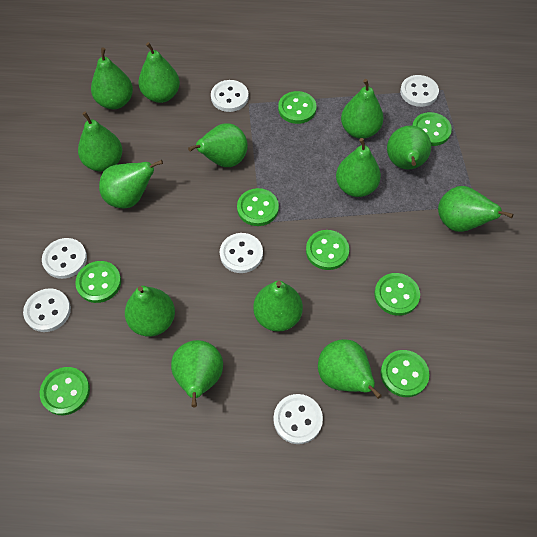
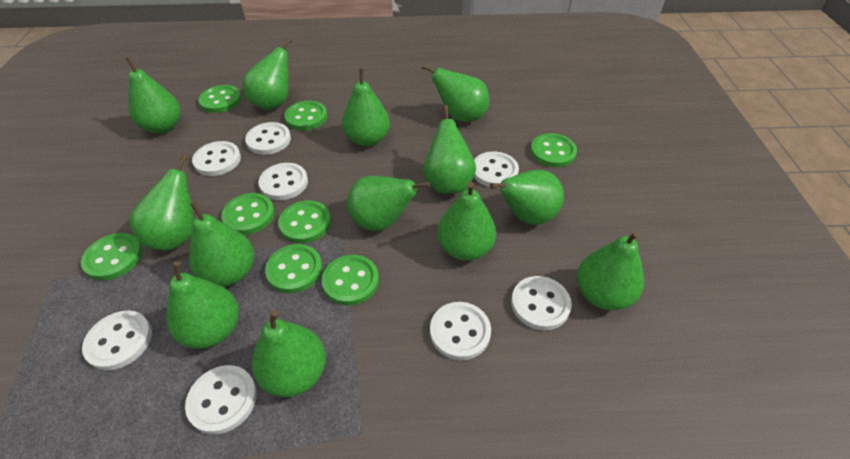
white button: 6 -> 8

